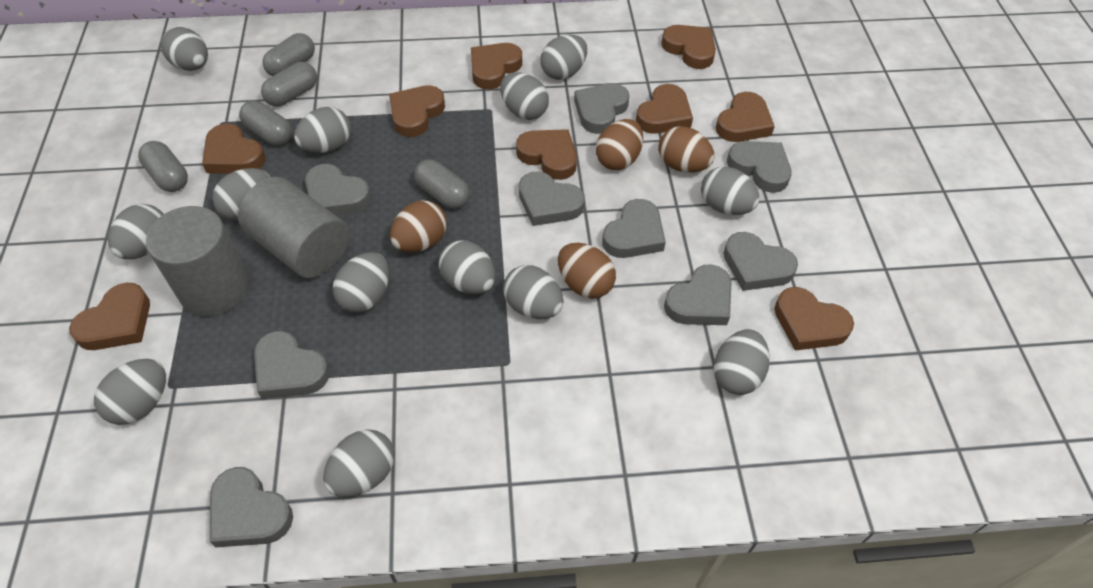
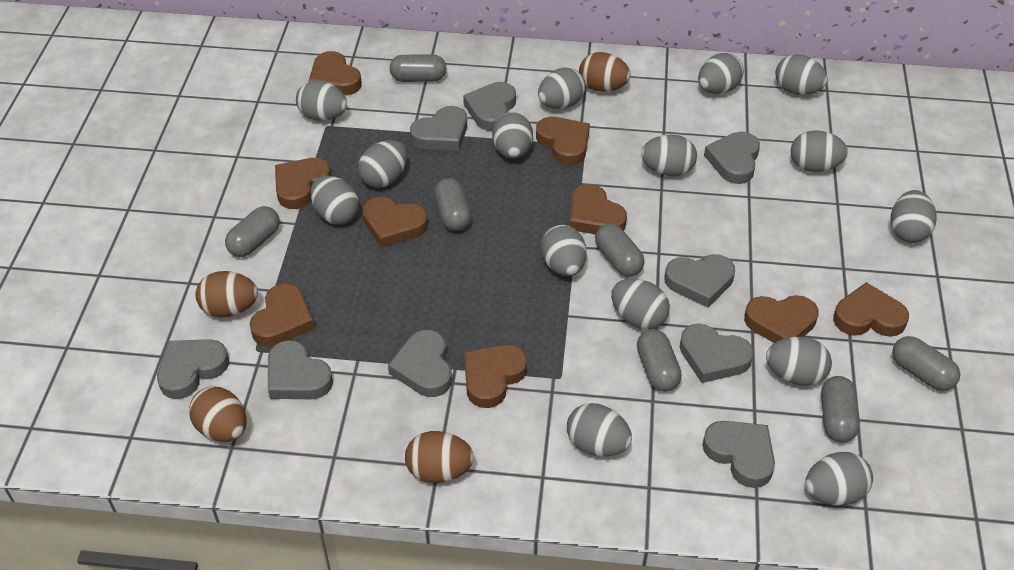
grey capsule: 5 -> 7
grey cylinder: 2 -> 0
grey egg: 13 -> 15

